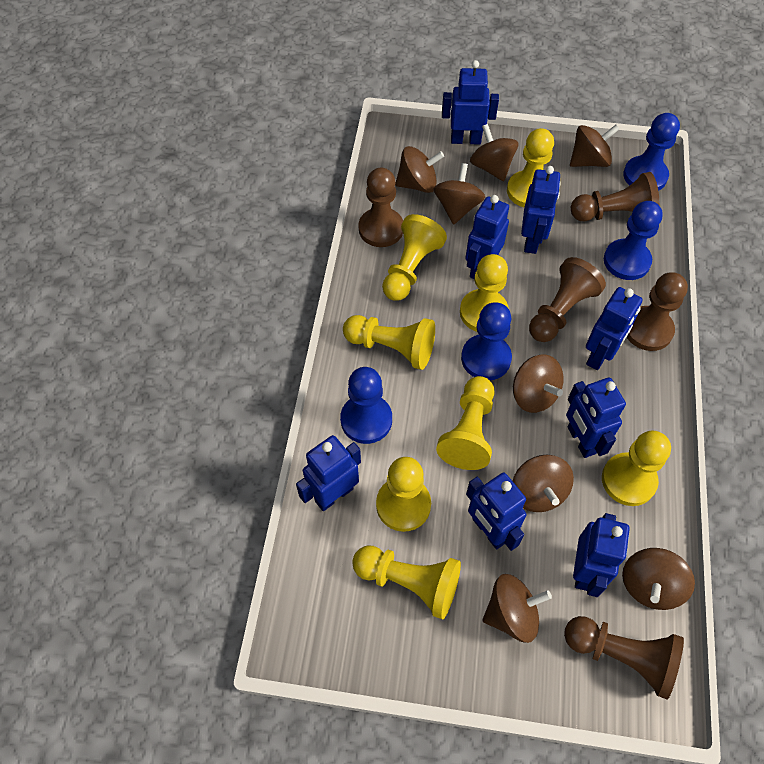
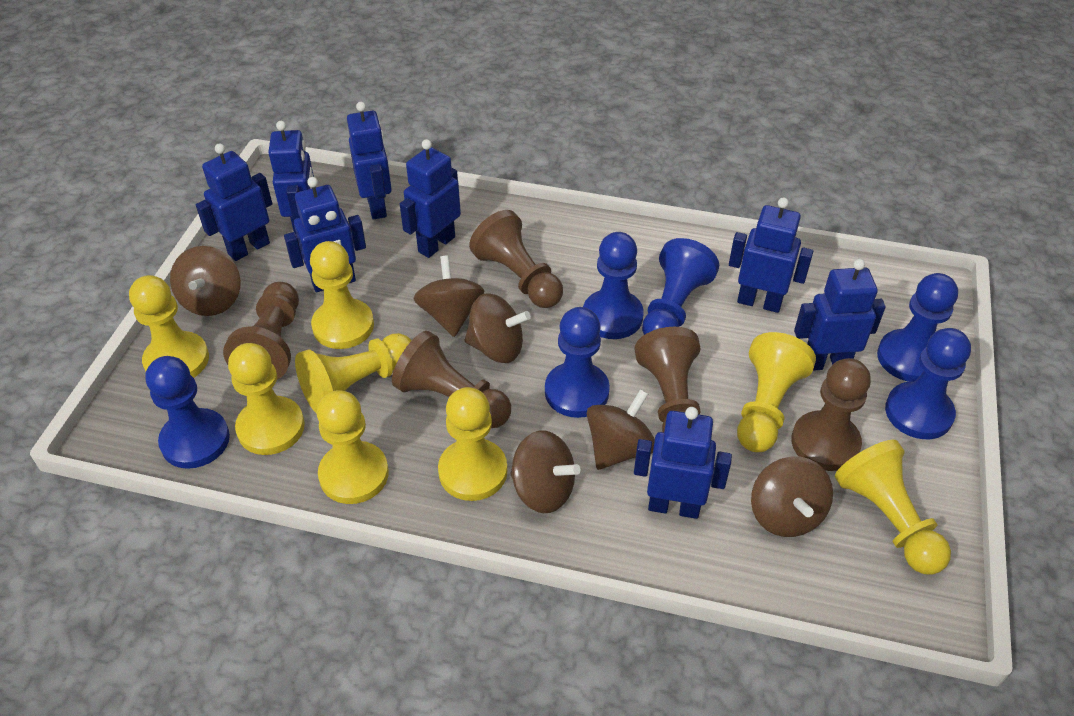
blue pawn: 4 -> 6
brown spinning top: 8 -> 6

